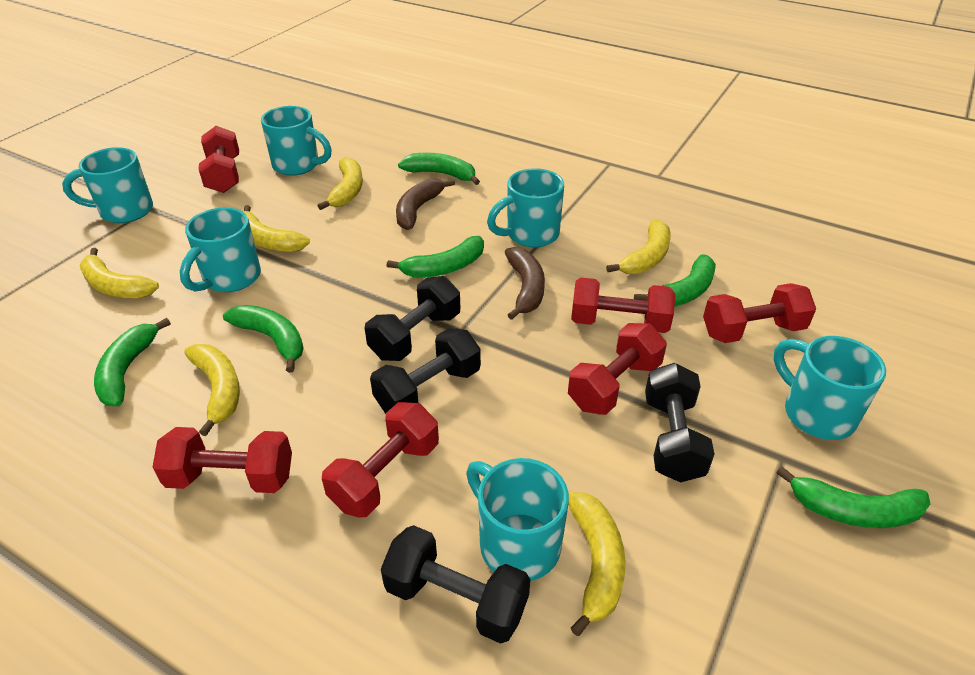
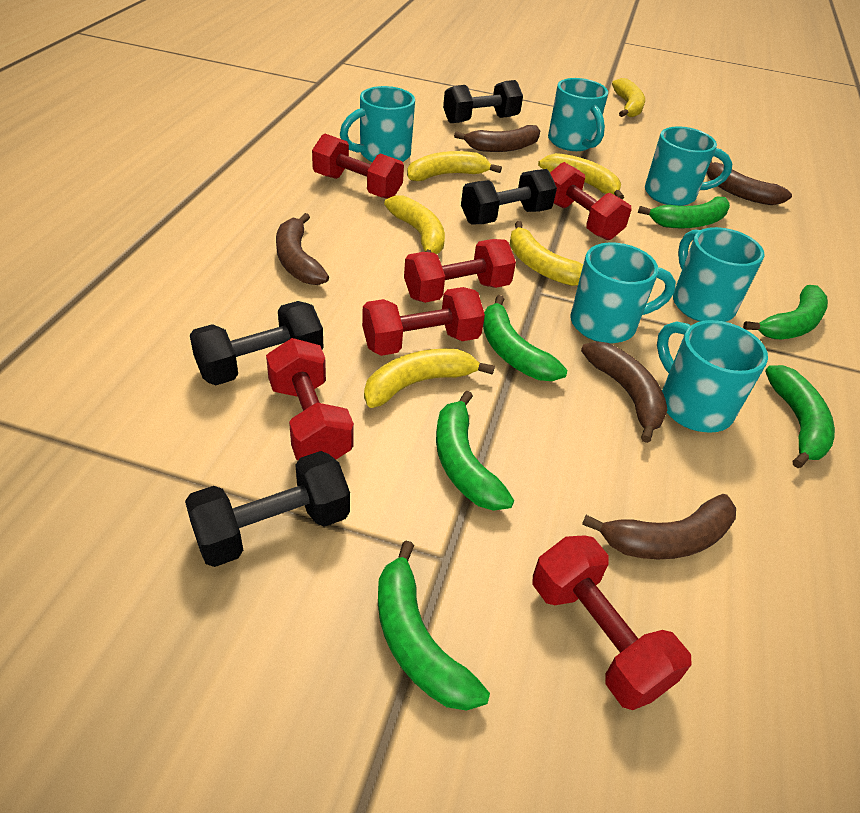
brown banana: 2 -> 5

